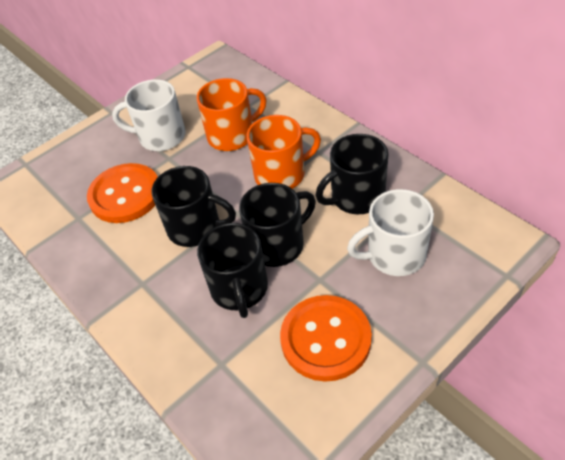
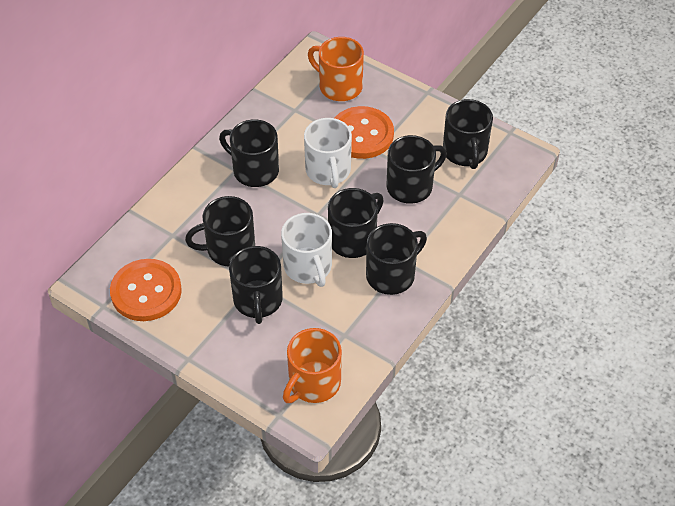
black mug: 4 -> 7

